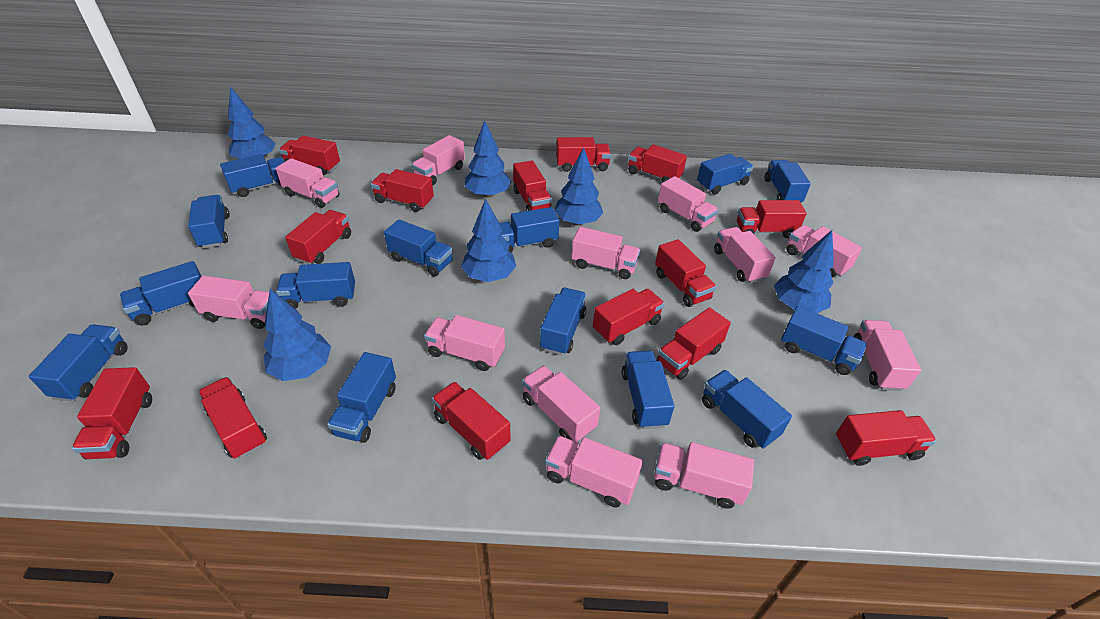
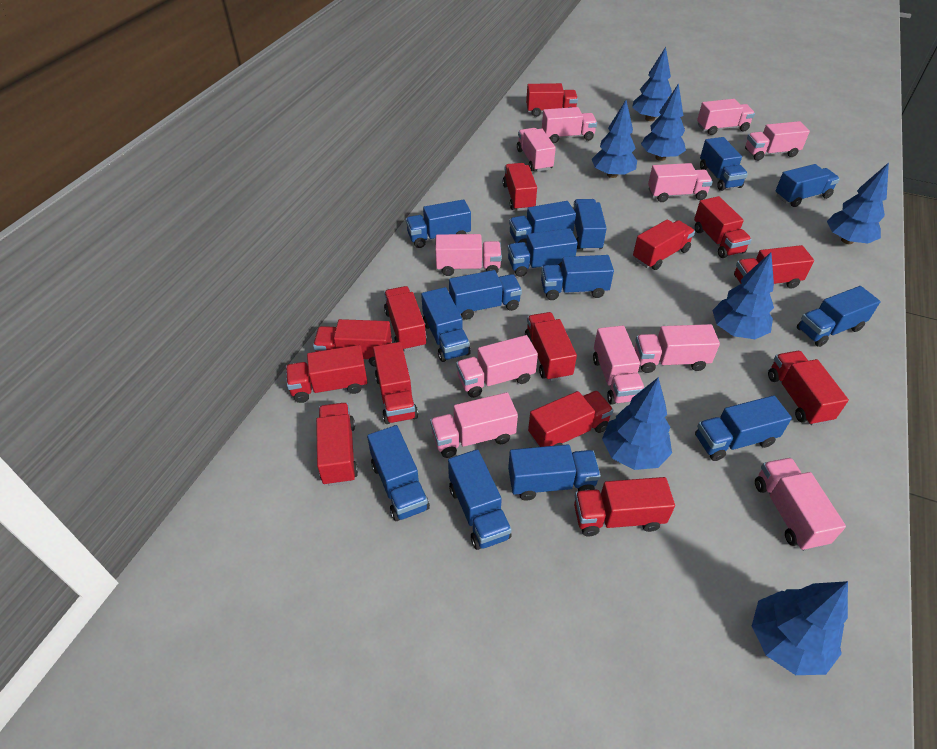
blue tree: 6 -> 7
pink truck: 12 -> 11

